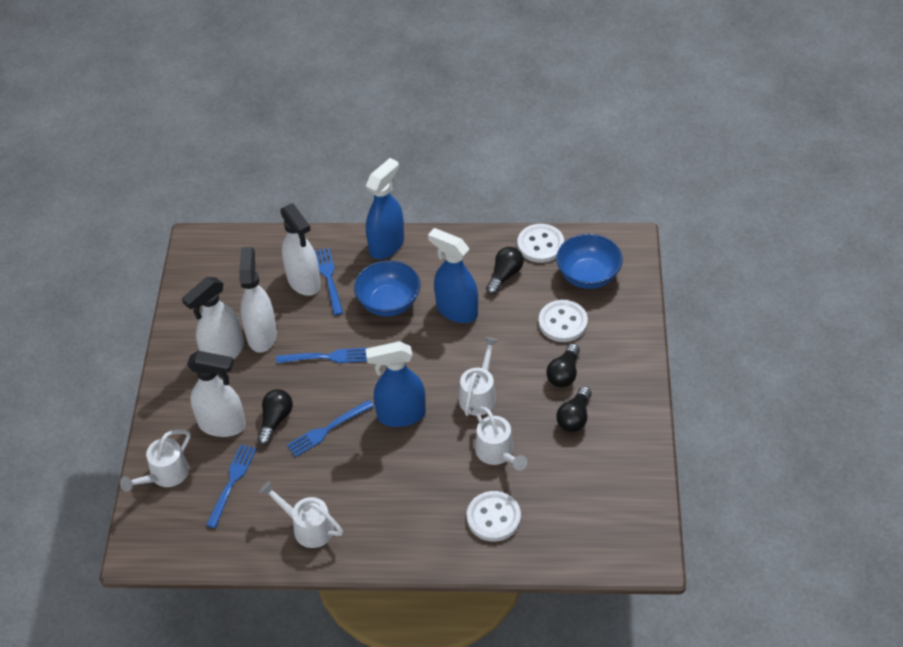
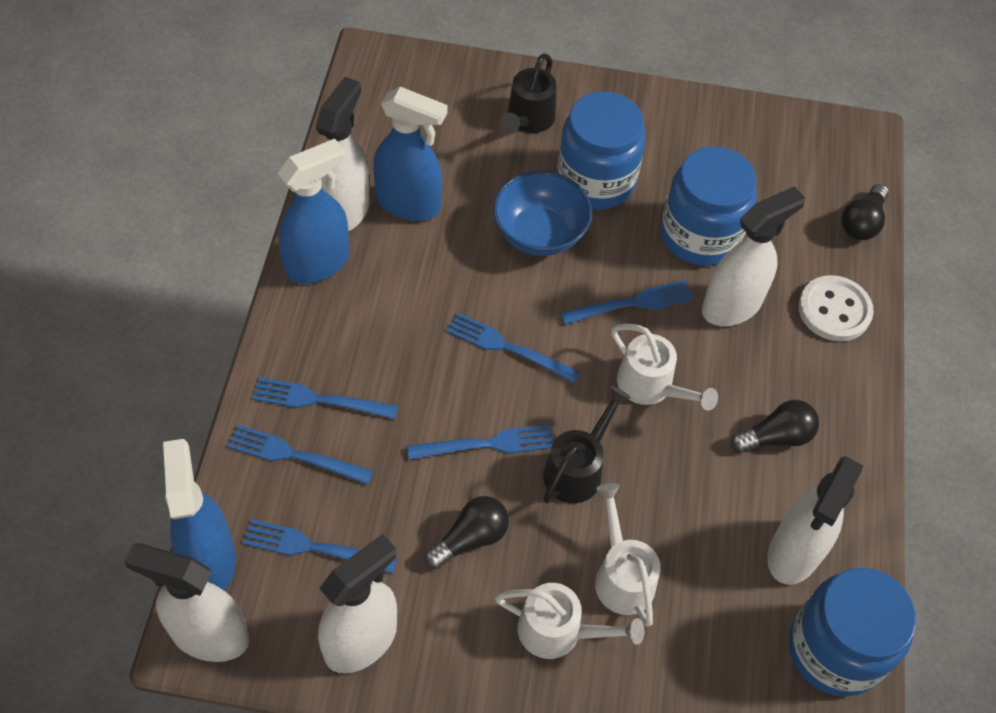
black light bulb: 4 -> 3
black watering can: 0 -> 2
blue bowl: 2 -> 1
blue fork: 4 -> 6
blue jar: 0 -> 3
white button: 3 -> 1
white spray bottle: 4 -> 5
white watering can: 4 -> 3

